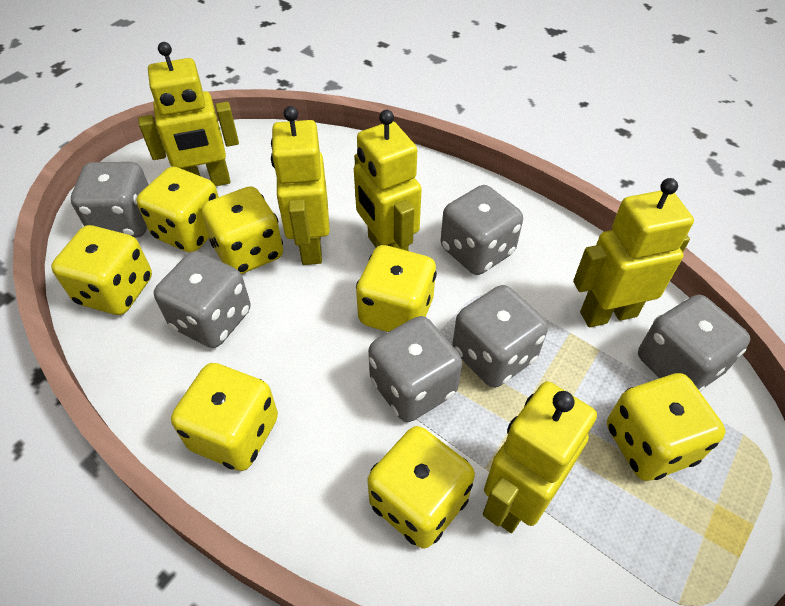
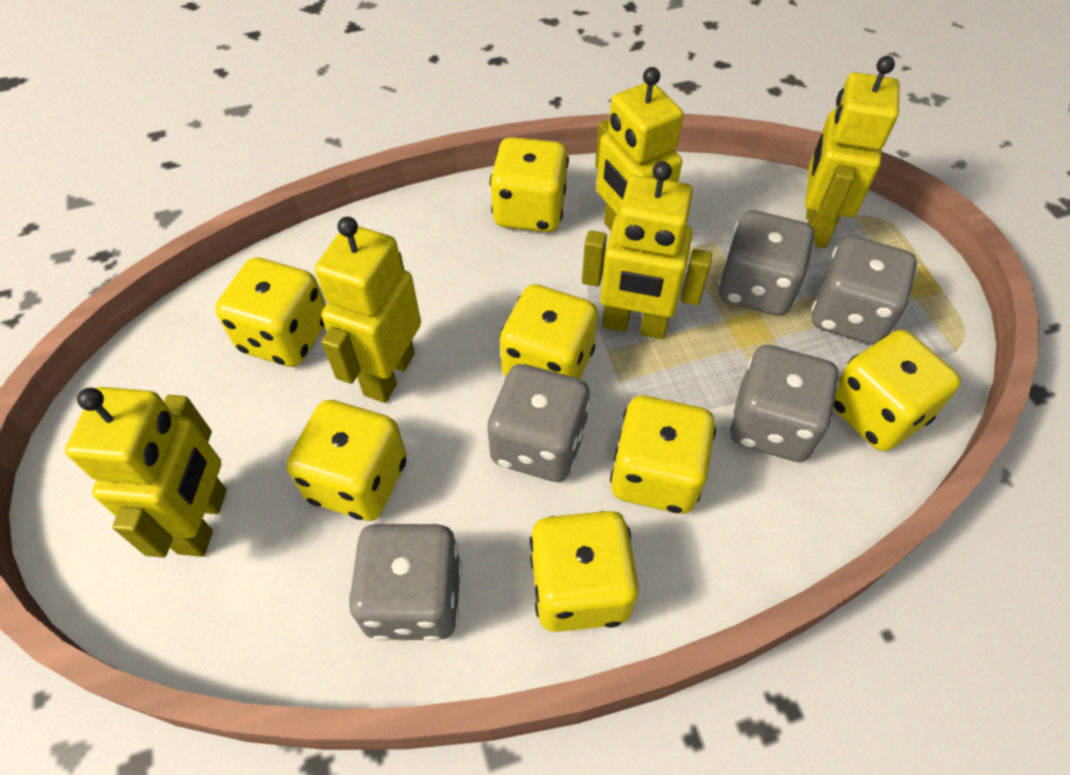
grey dice: 6 -> 5

